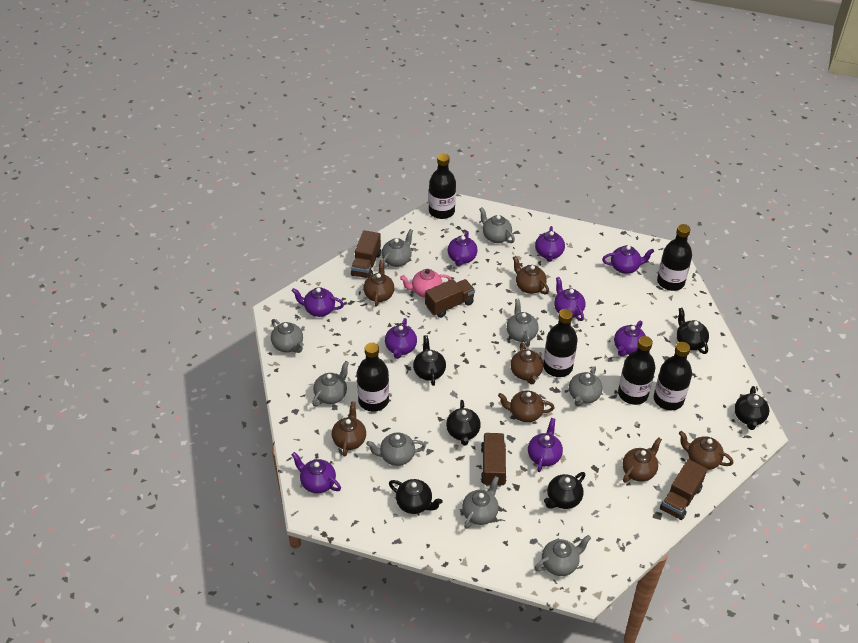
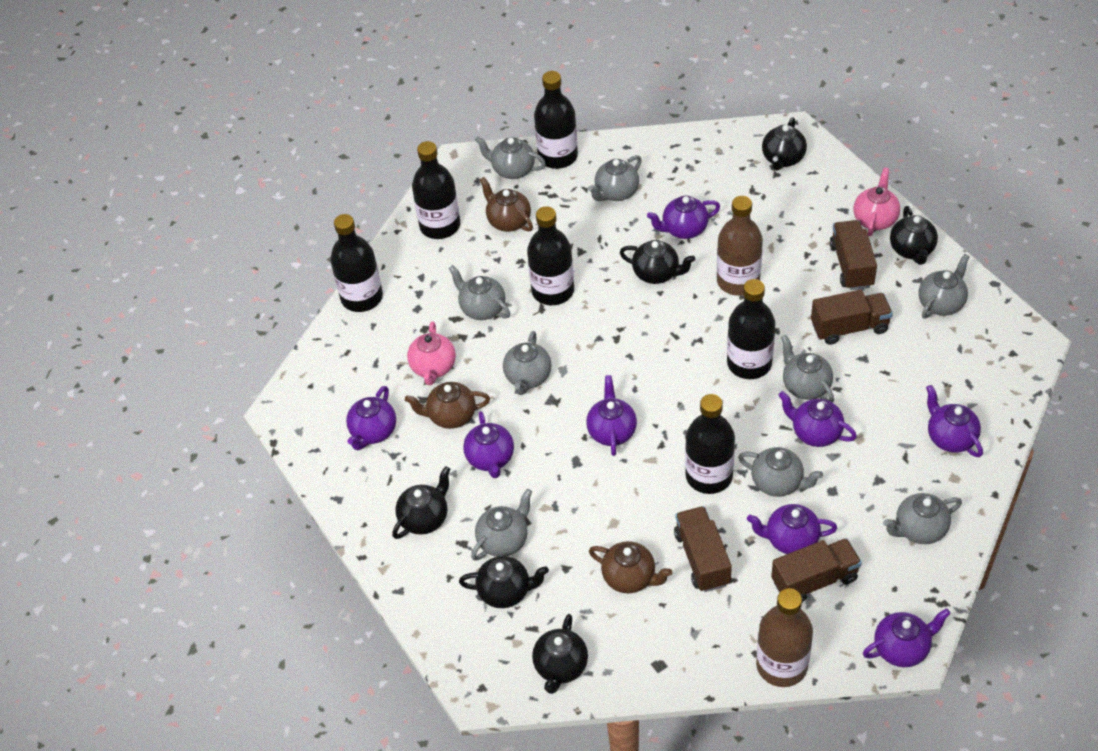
brown bottle: 0 -> 2
brown teapot: 7 -> 3
pink teapot: 1 -> 2
purple teapot: 9 -> 8

